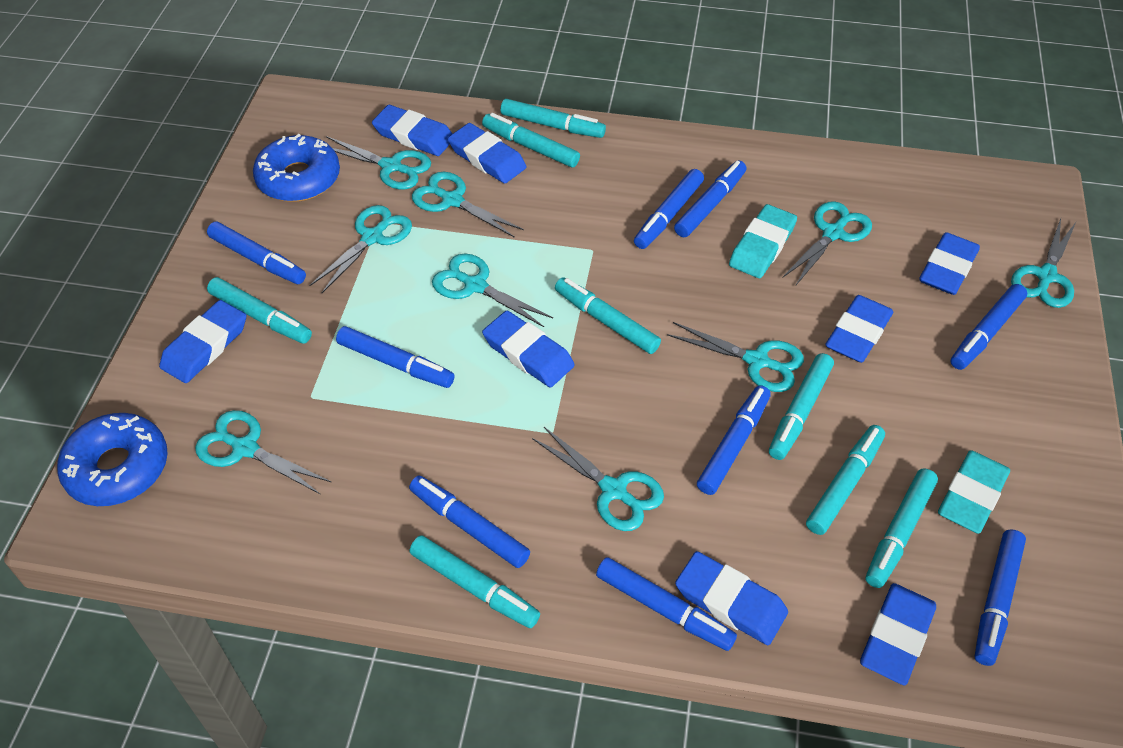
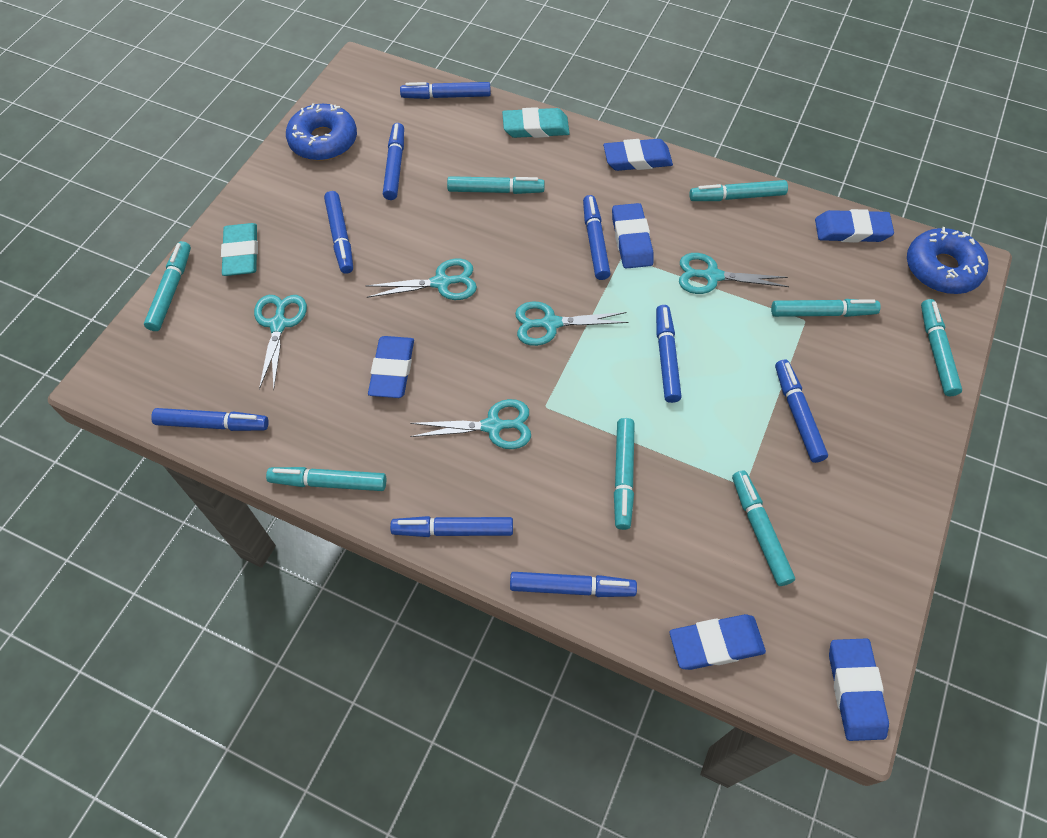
blue eraser: 8 -> 6
turquoise scissors: 9 -> 5

